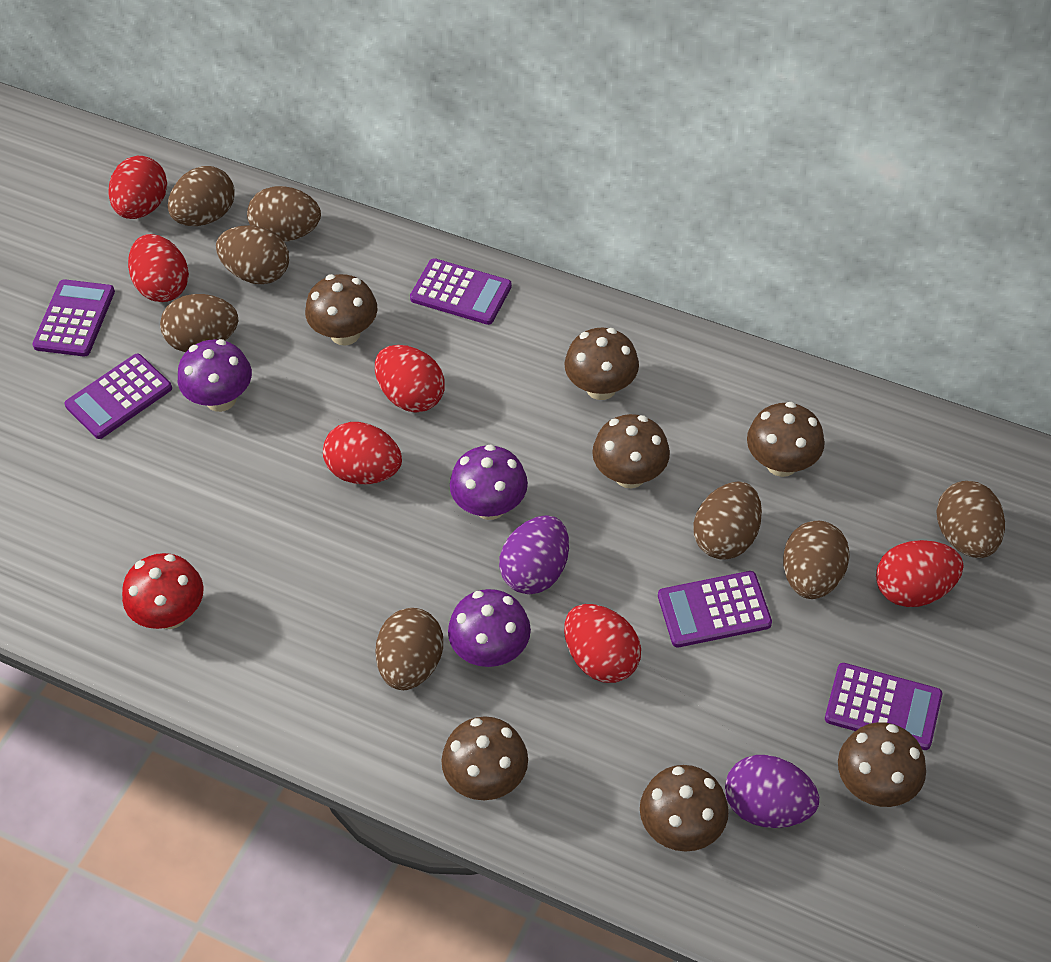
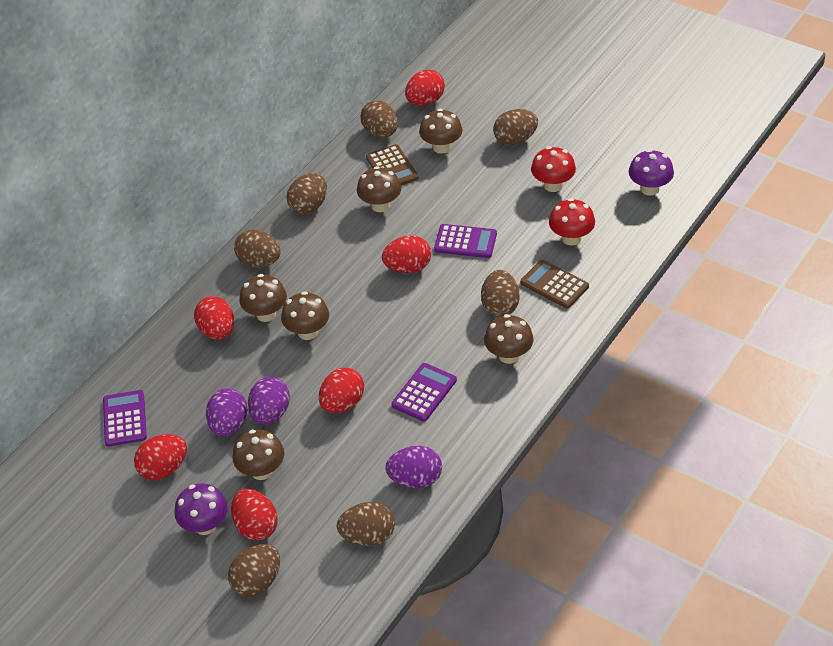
brown calculator: 0 -> 2
brown egg: 8 -> 7
brown mushroom: 7 -> 6
purple calculator: 5 -> 3
purple egg: 2 -> 3
purple mushroom: 3 -> 2
red mushroom: 1 -> 2

